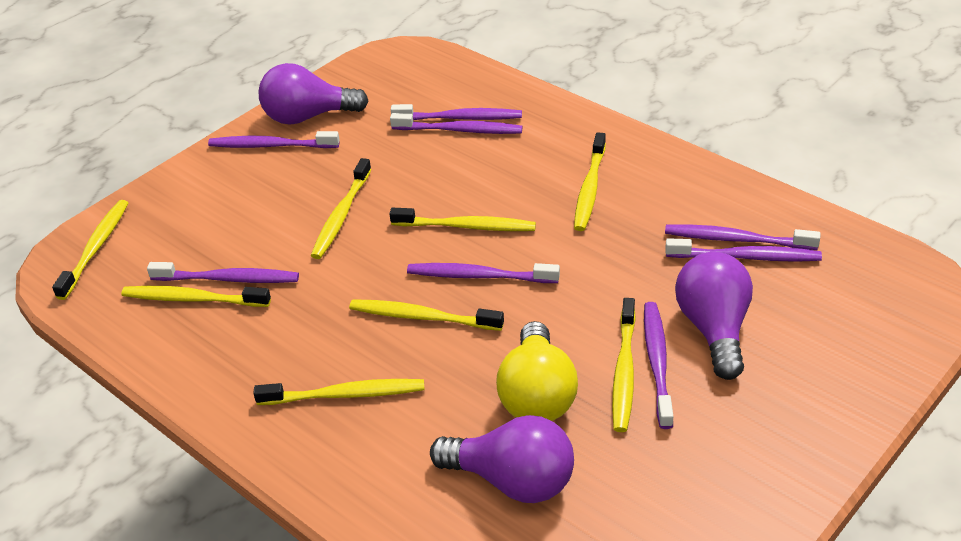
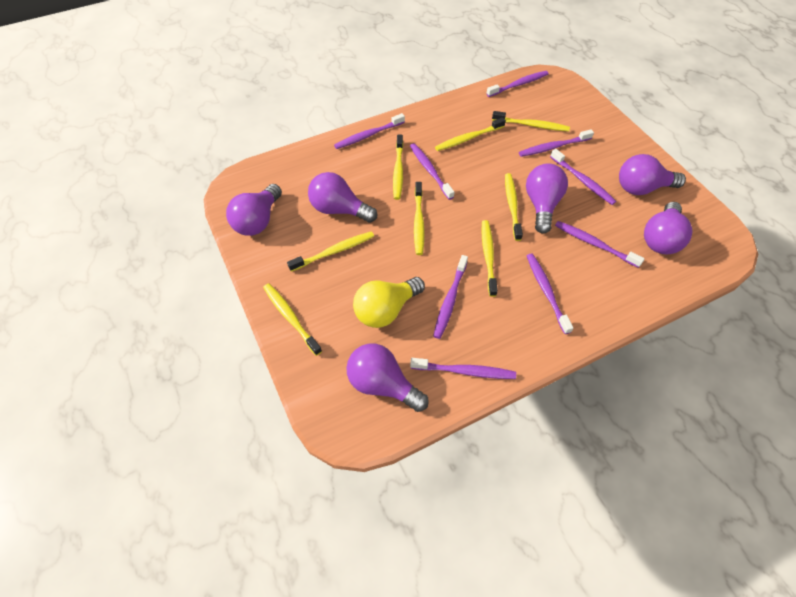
purple light bulb: 3 -> 6
purple toothbrush: 8 -> 9

